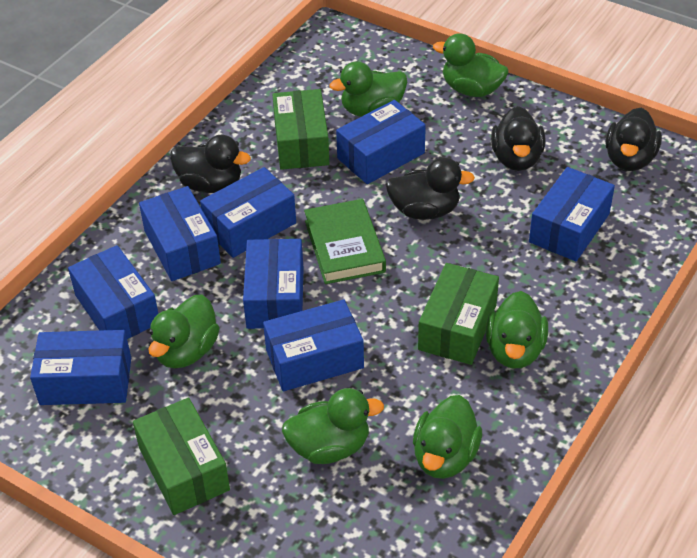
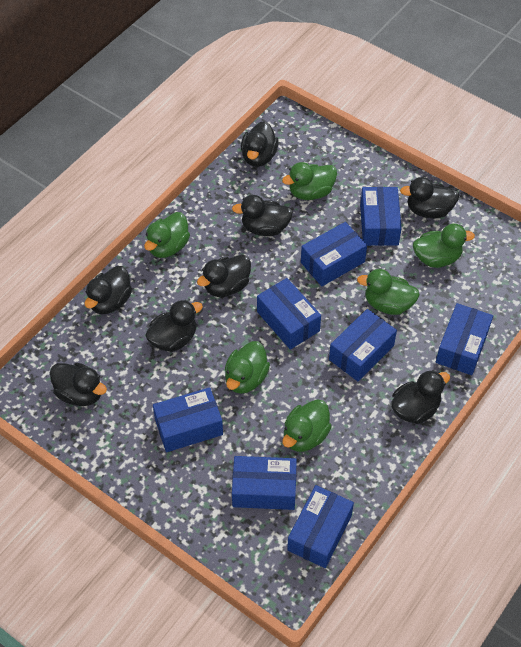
black duck: 4 -> 8
green book: 1 -> 0
green box: 3 -> 0

